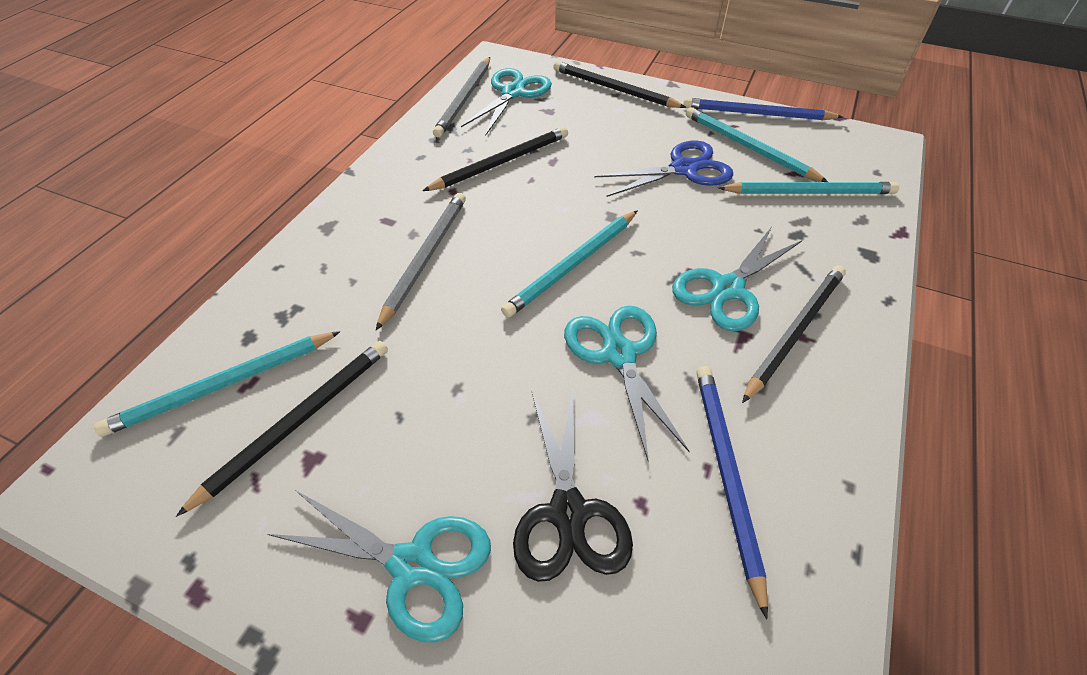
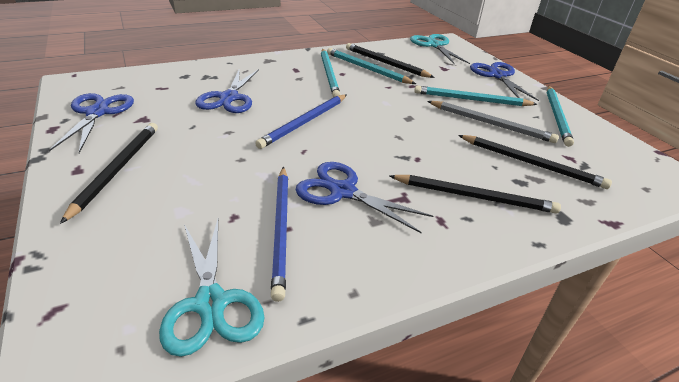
black scissors: 1 -> 0
blue scissors: 1 -> 4
grey pencil: 2 -> 1
turquoise scissors: 4 -> 2

